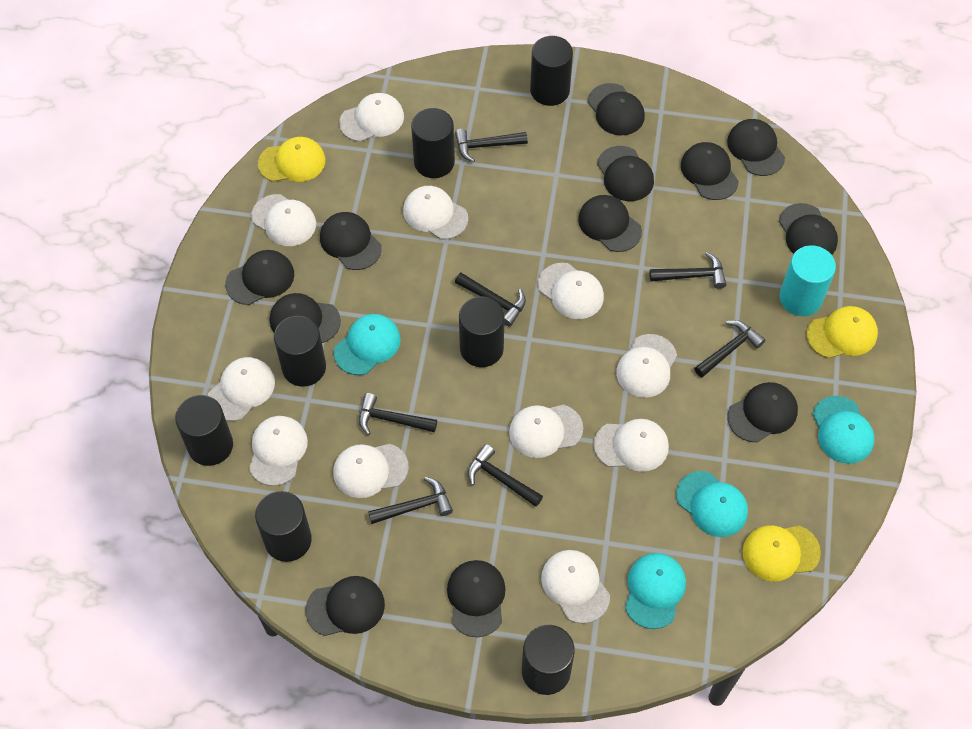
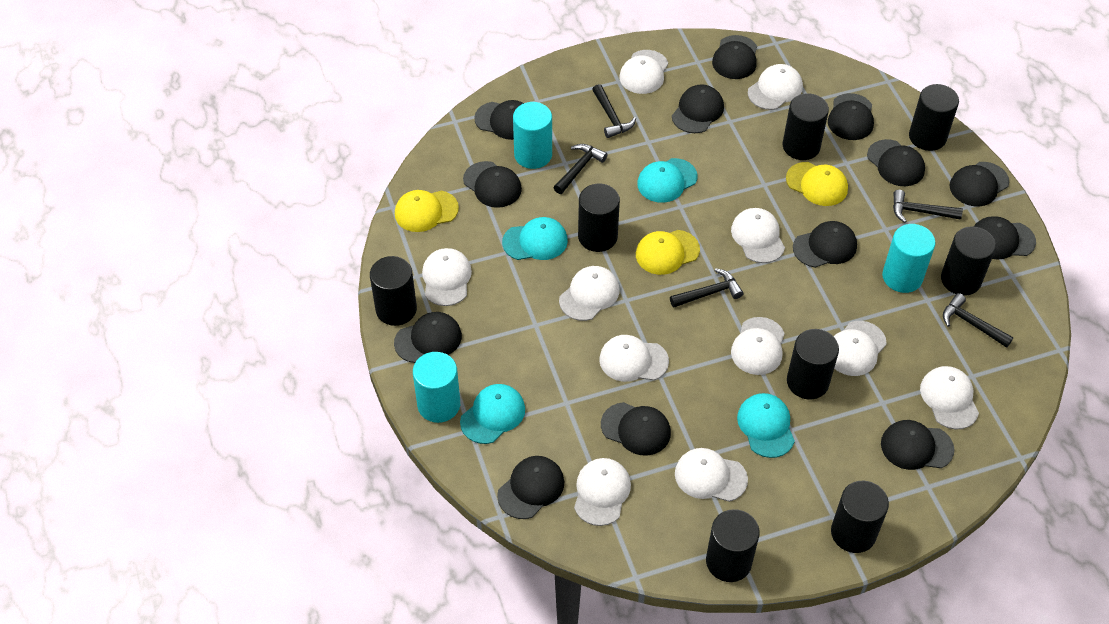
black cap: 12 -> 13
black cylinder: 7 -> 8
black hammer: 7 -> 5
turquoise cylinder: 1 -> 3

